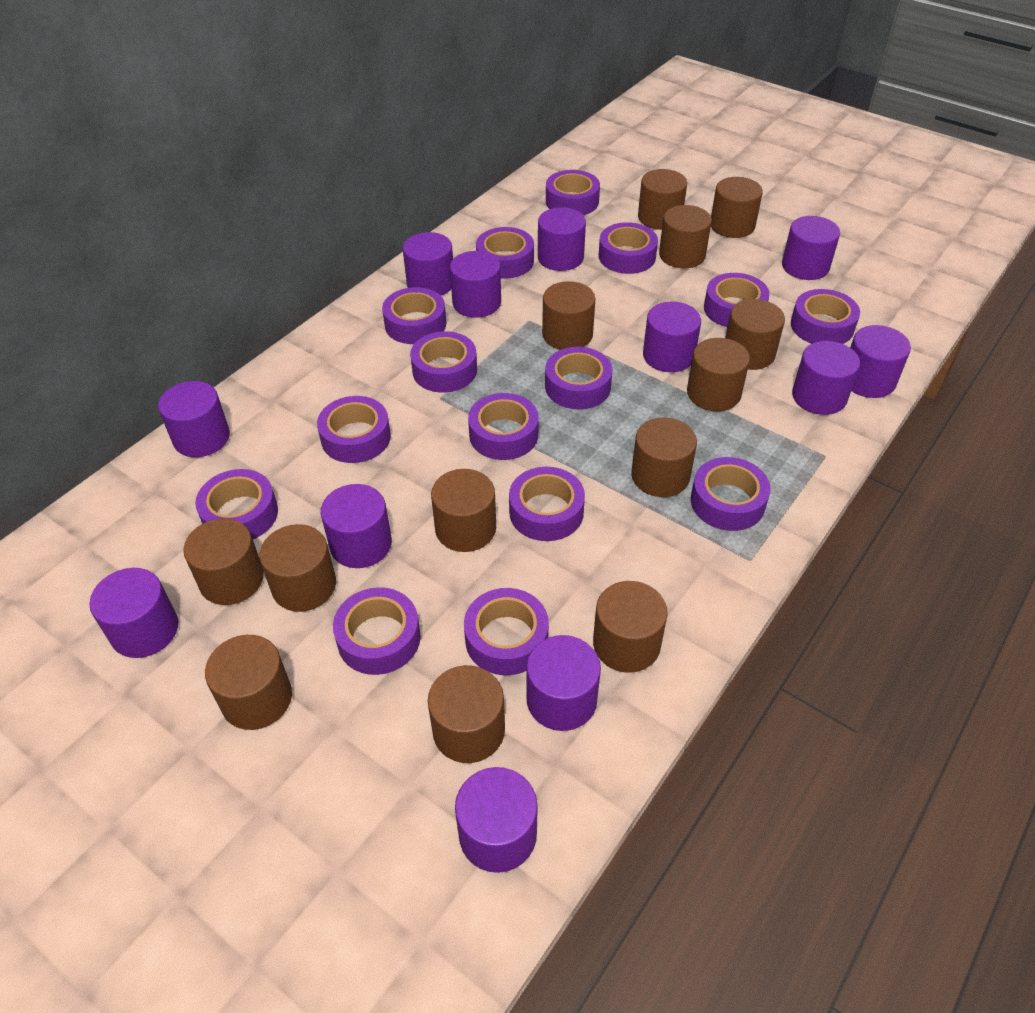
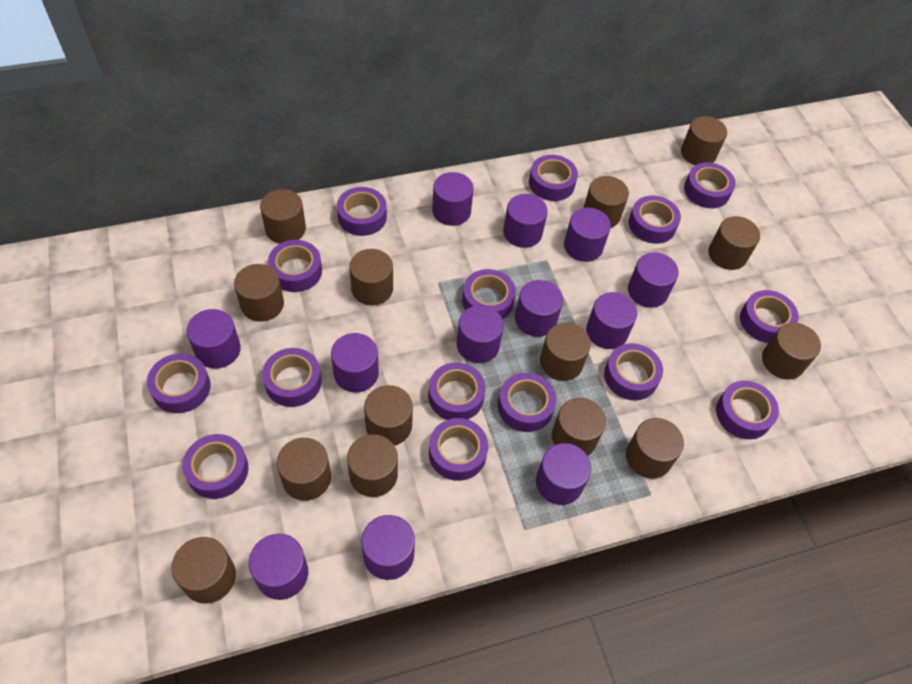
brown cylinder: 13 -> 14

